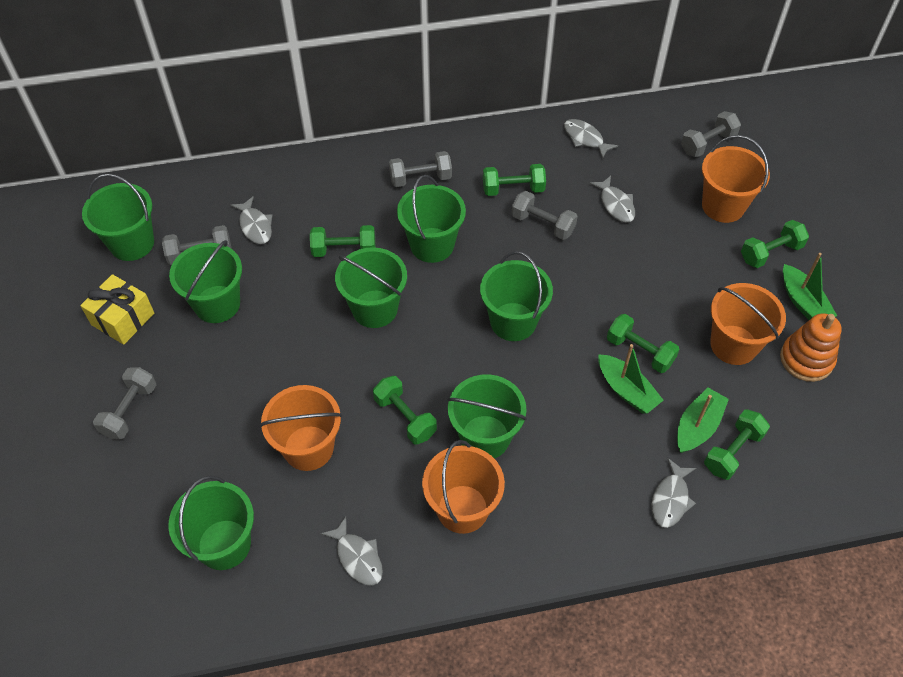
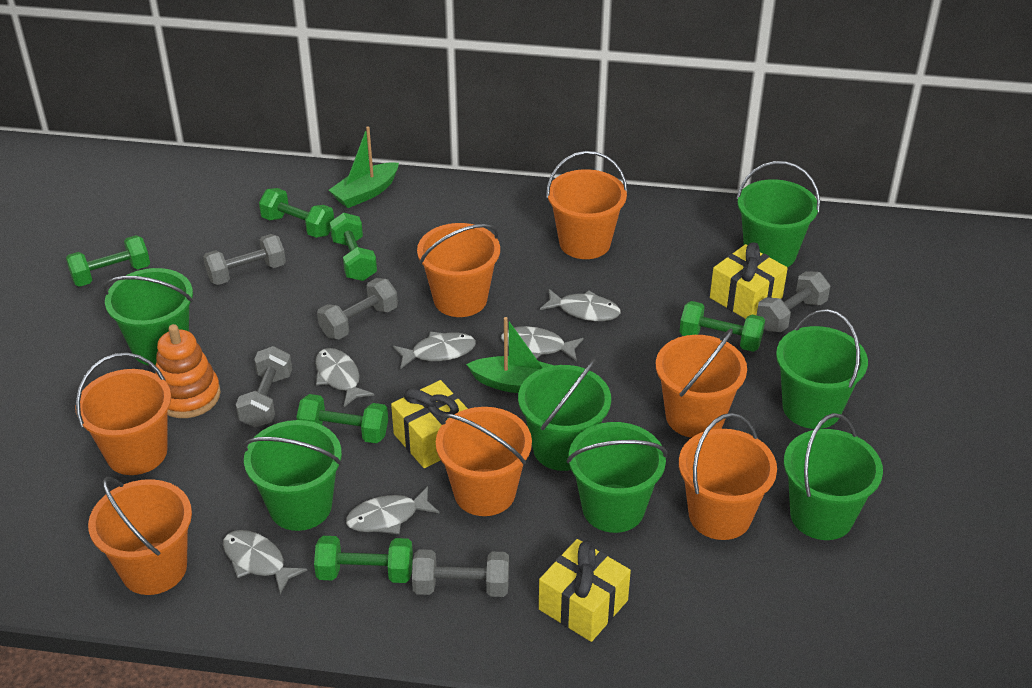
green boat: 3 -> 2
grey fish: 5 -> 6
orange bucket: 4 -> 7
yellow gift: 1 -> 3

